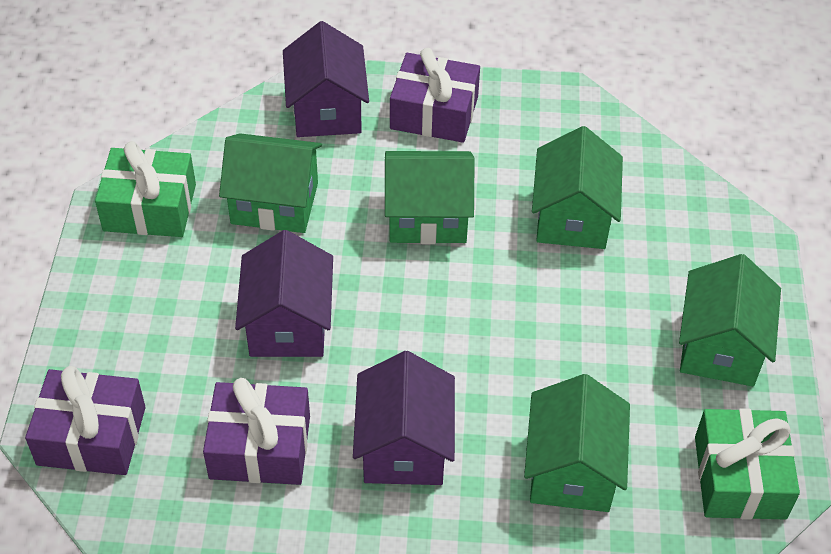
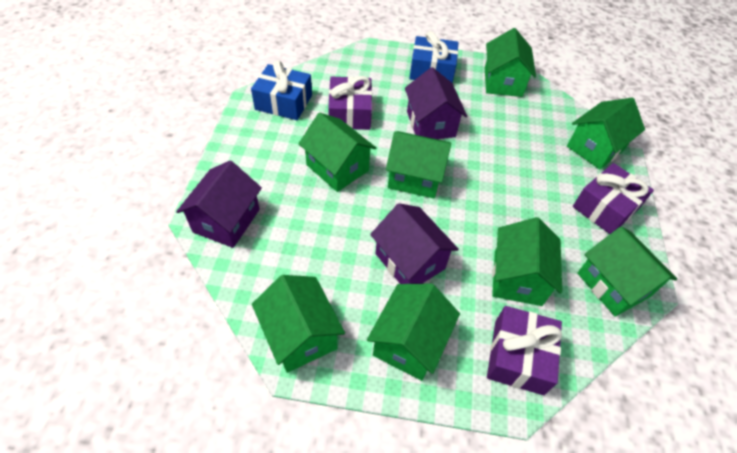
blue gift: 0 -> 2
green gift: 2 -> 0
green house: 5 -> 8

